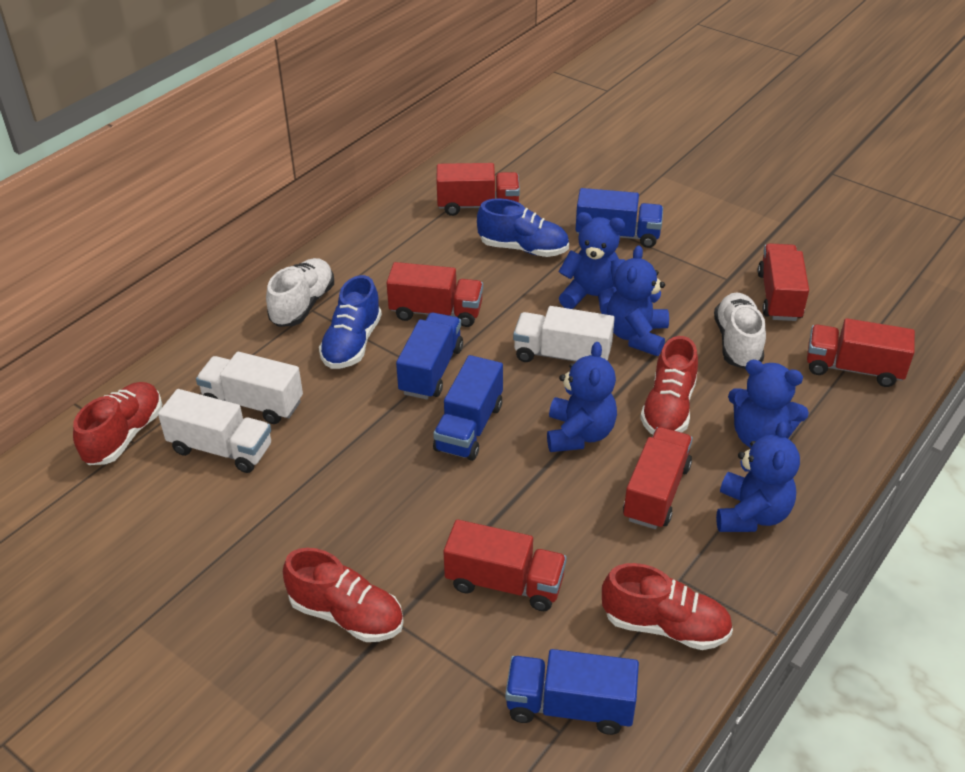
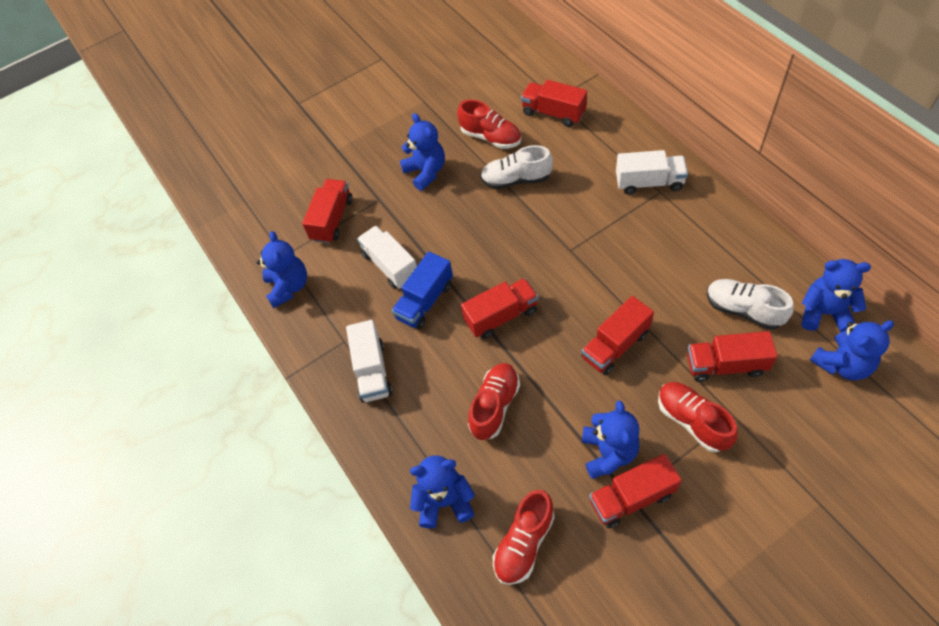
blue shoe: 2 -> 0
blue teddy bear: 5 -> 6
blue truck: 4 -> 1

